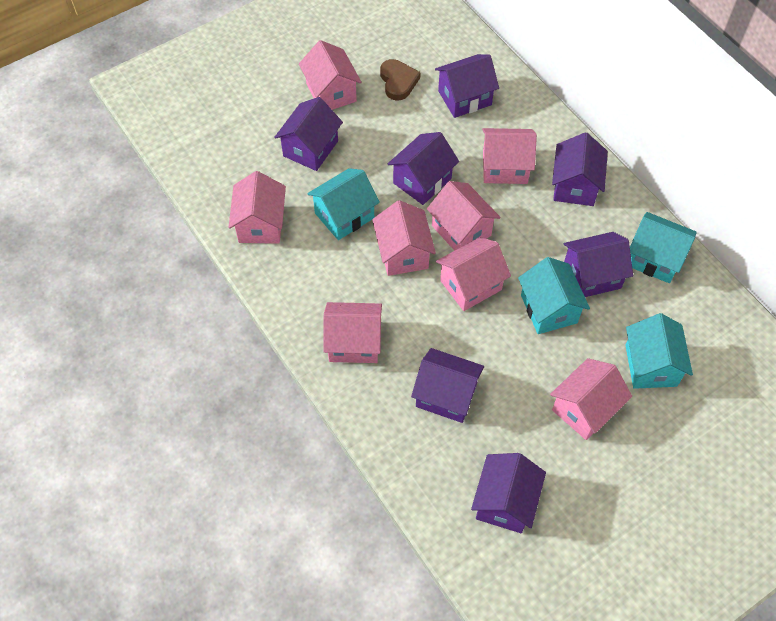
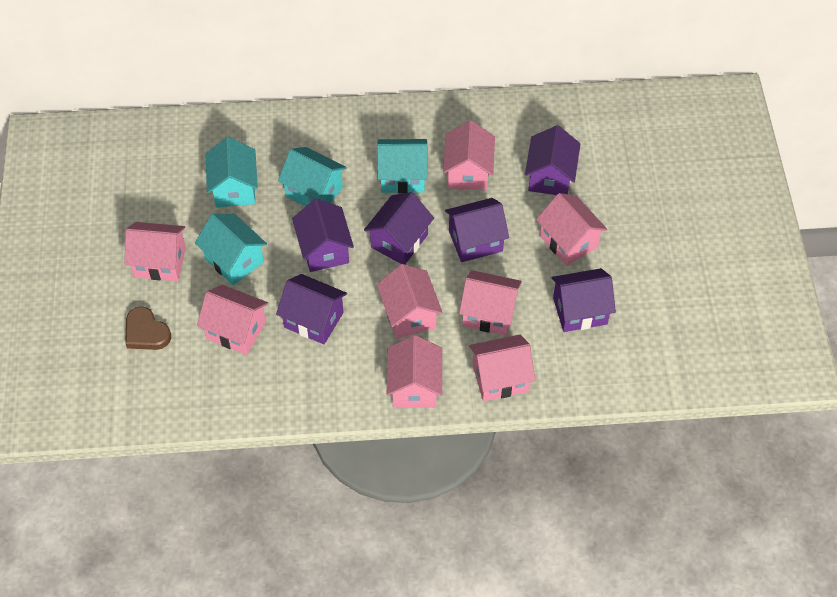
purple house: 7 -> 6

